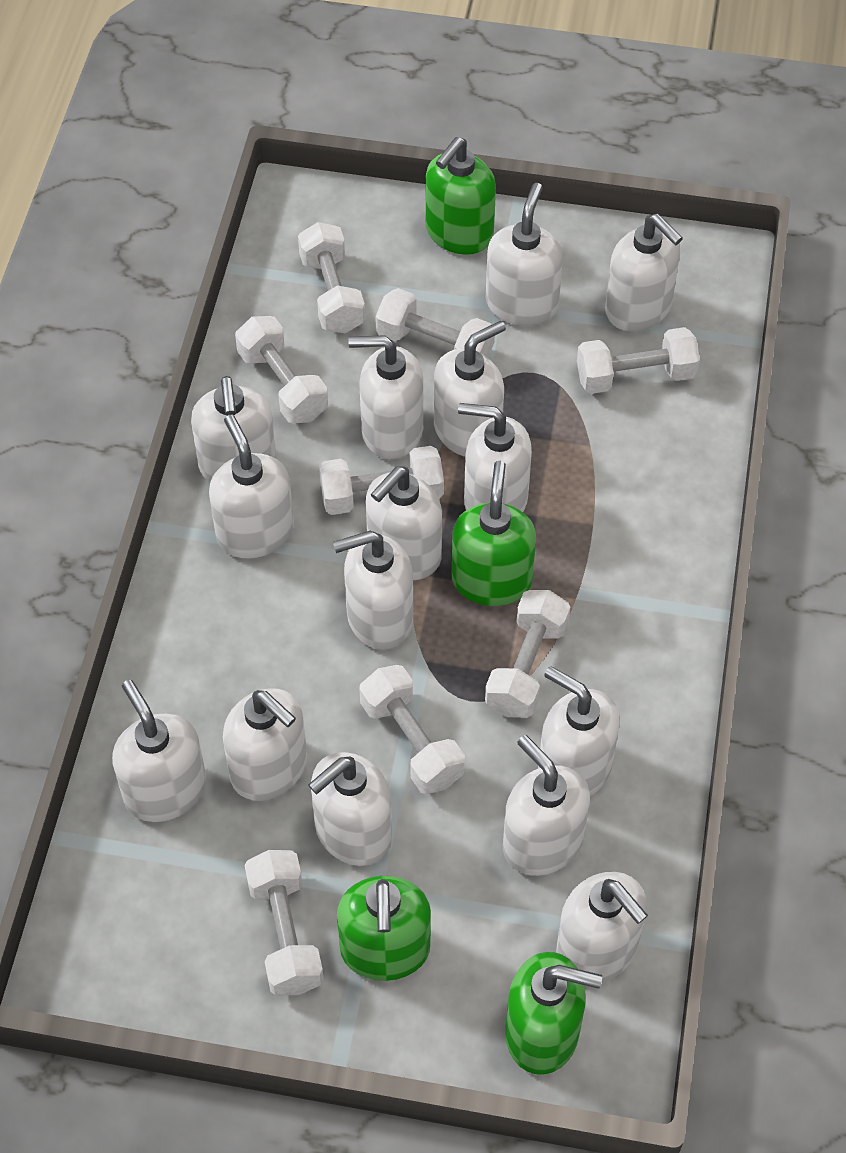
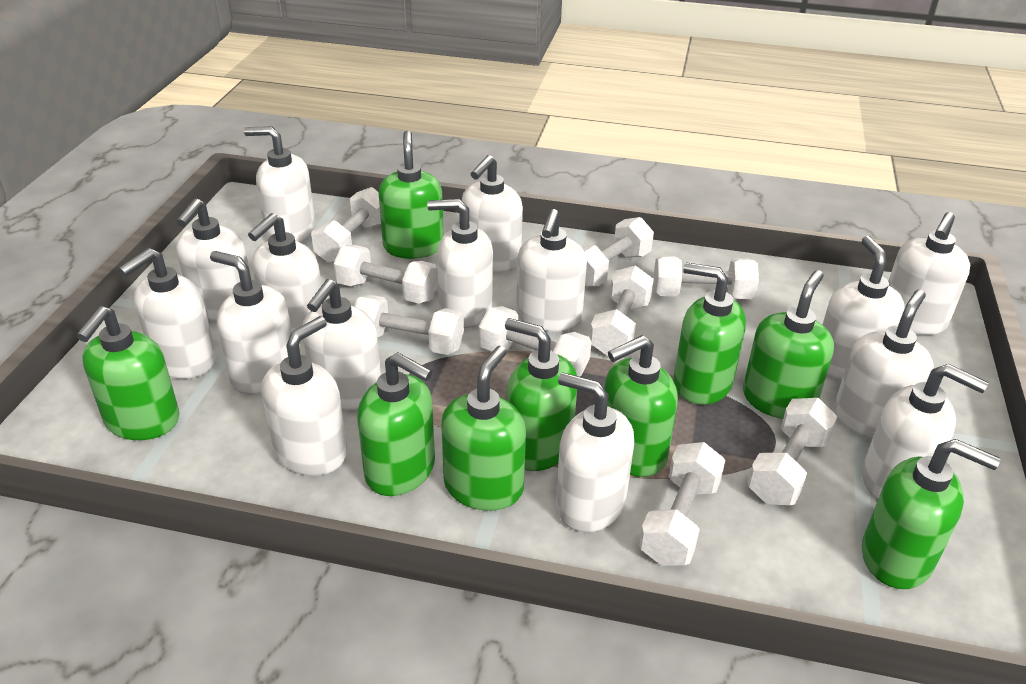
green soap dispenser: 4 -> 9
white dumbbell: 8 -> 9

